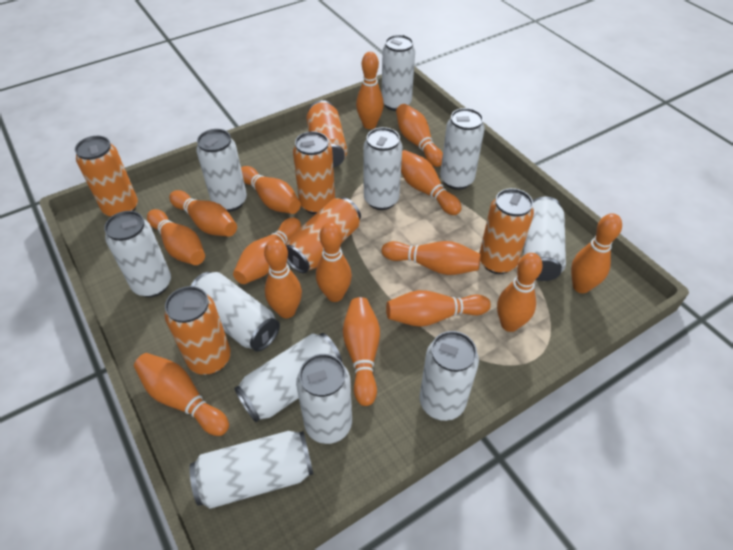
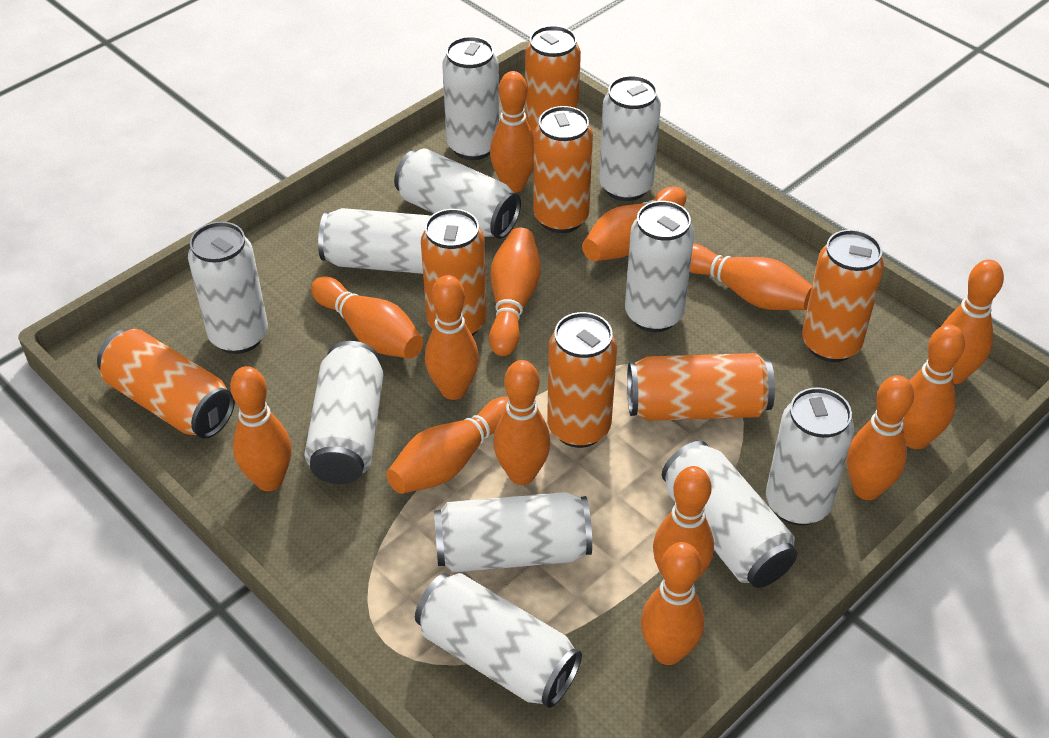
orange bowling pin: 15 -> 14
orange can: 6 -> 7

